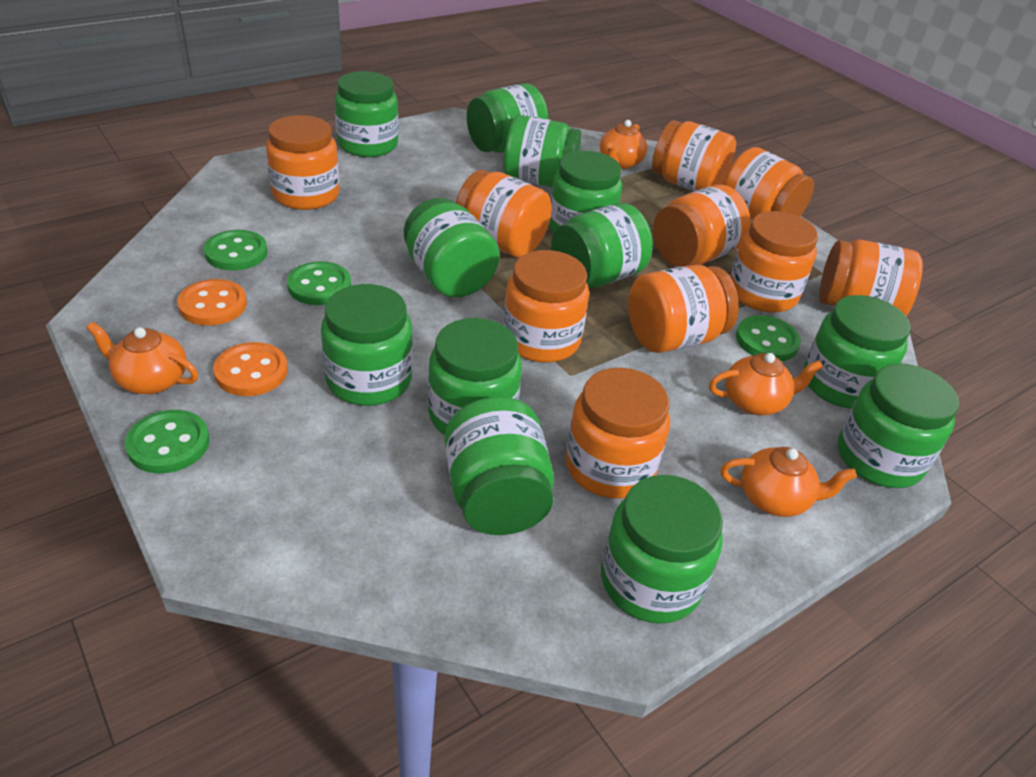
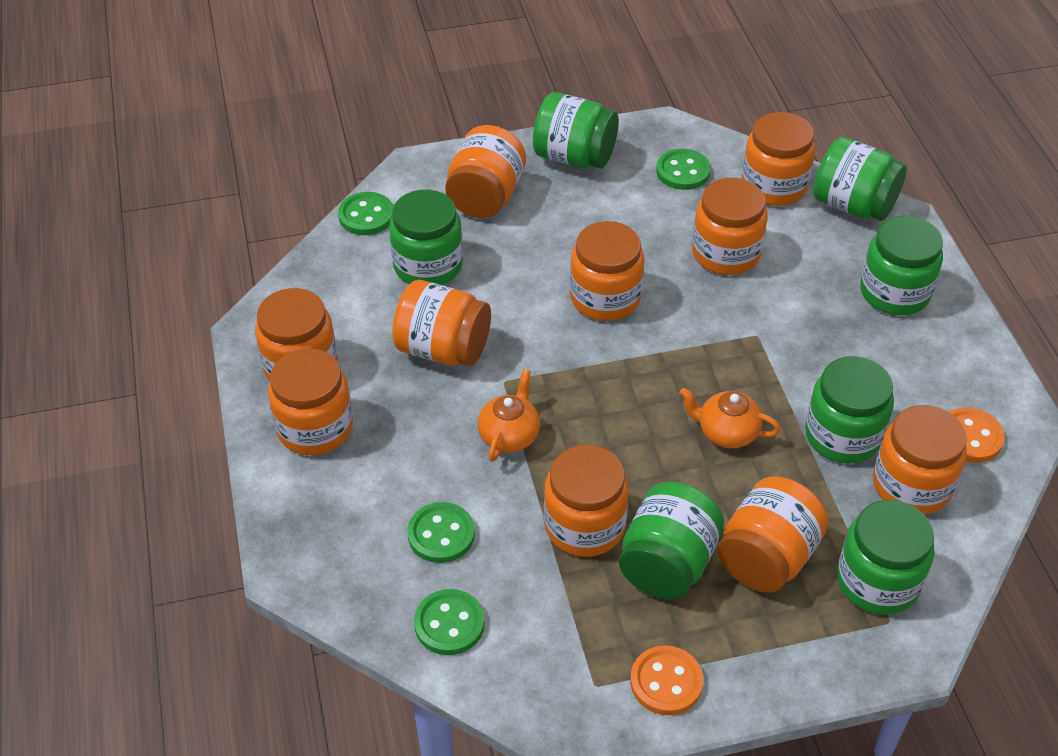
green jar: 12 -> 7
orange teapot: 4 -> 2

